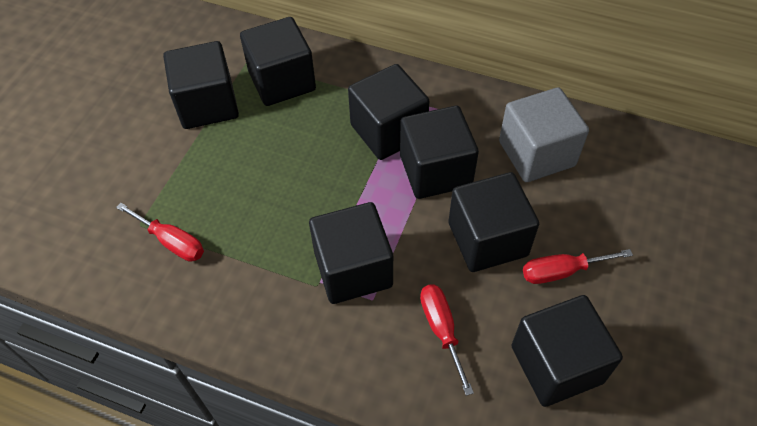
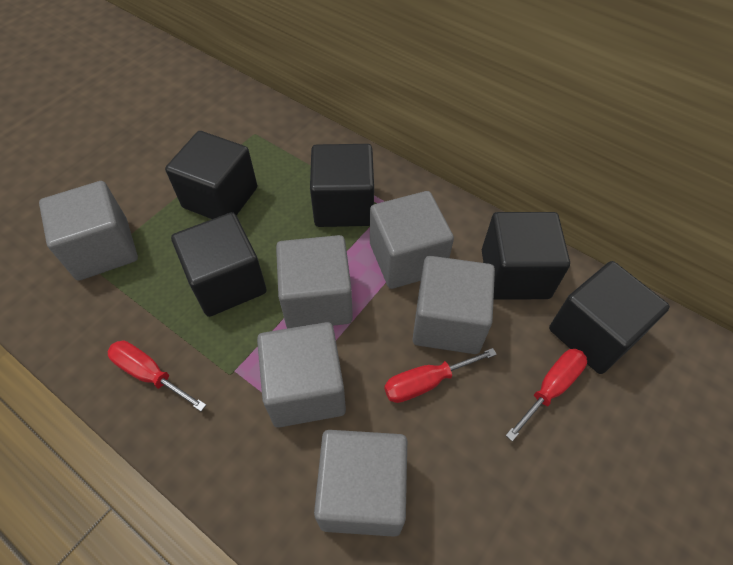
black cube: 7 -> 5
grey cube: 1 -> 6

